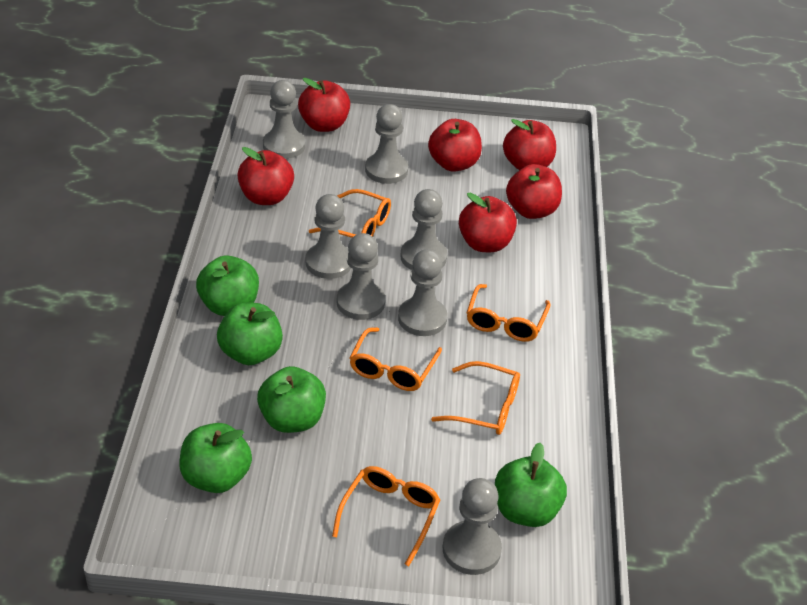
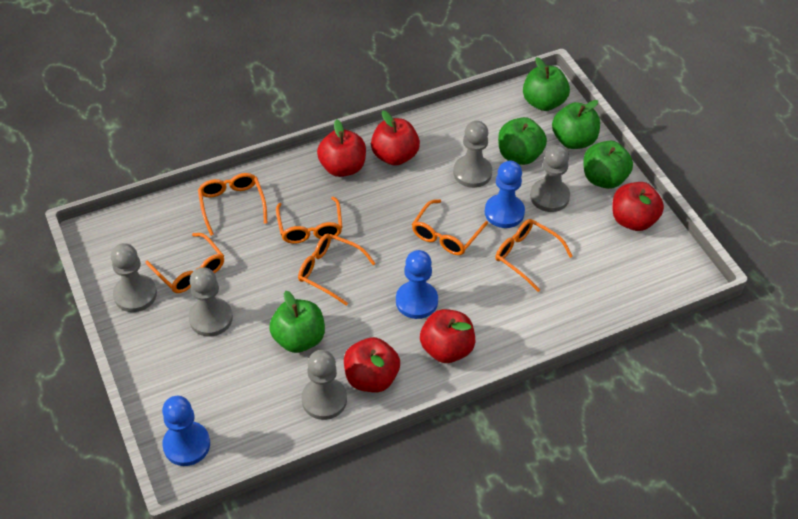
blue pawn: 0 -> 3
grey pawn: 7 -> 5
orange glasses: 5 -> 6
red apple: 6 -> 5

